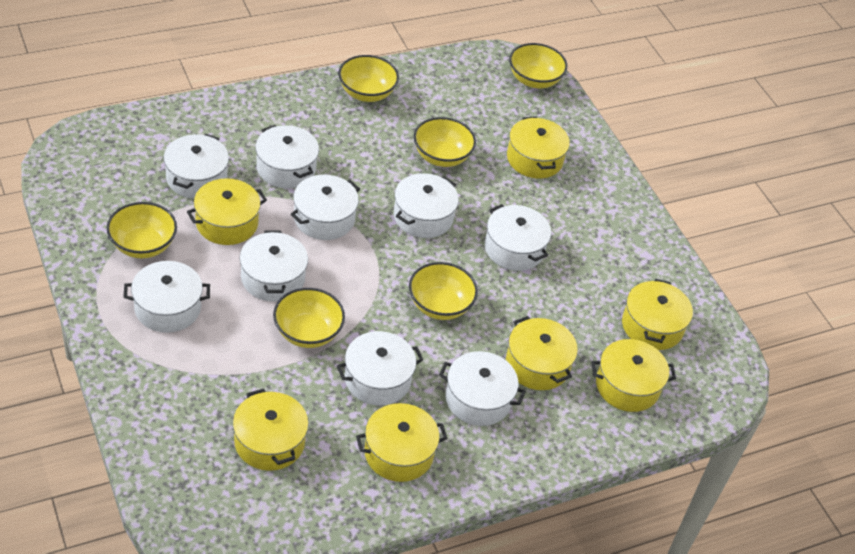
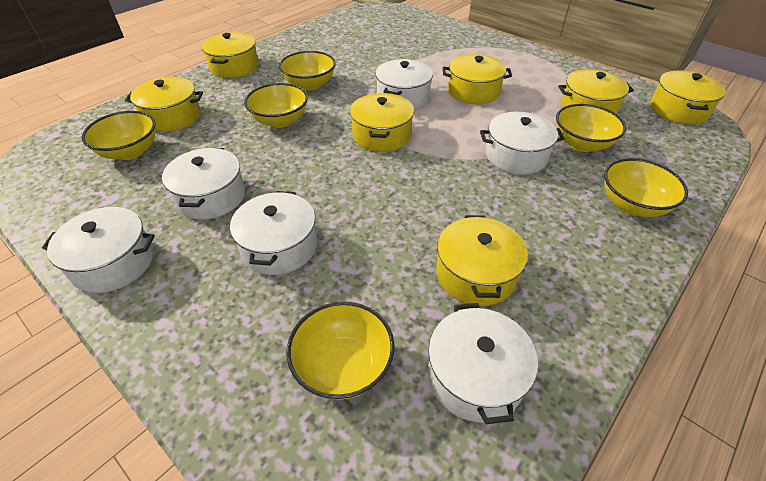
white pot: 9 -> 6

